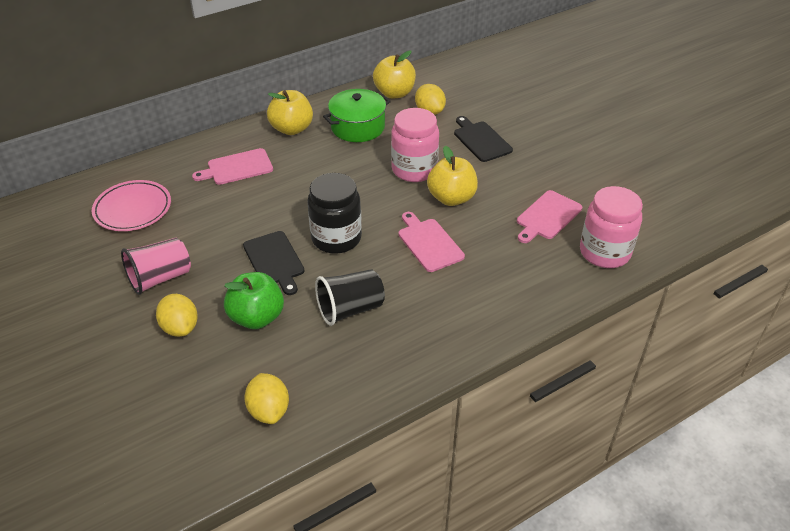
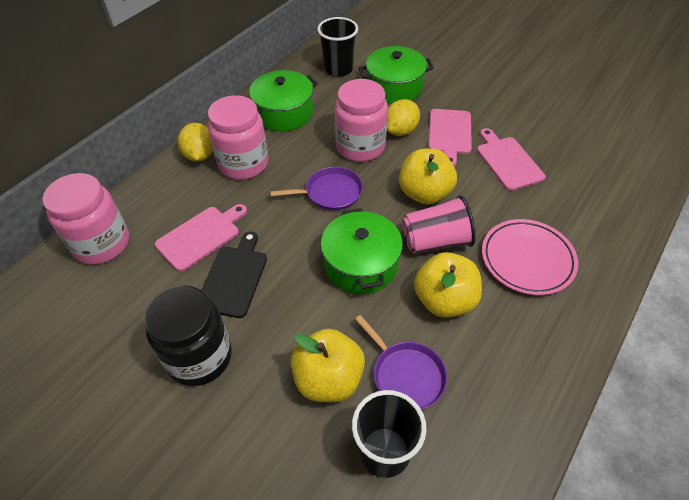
black cup: 1 -> 2
black cutting board: 2 -> 1
green apple: 1 -> 0
green pot: 1 -> 3
pink jar: 2 -> 3
purple pan: 0 -> 2
yellow lemon: 3 -> 2

